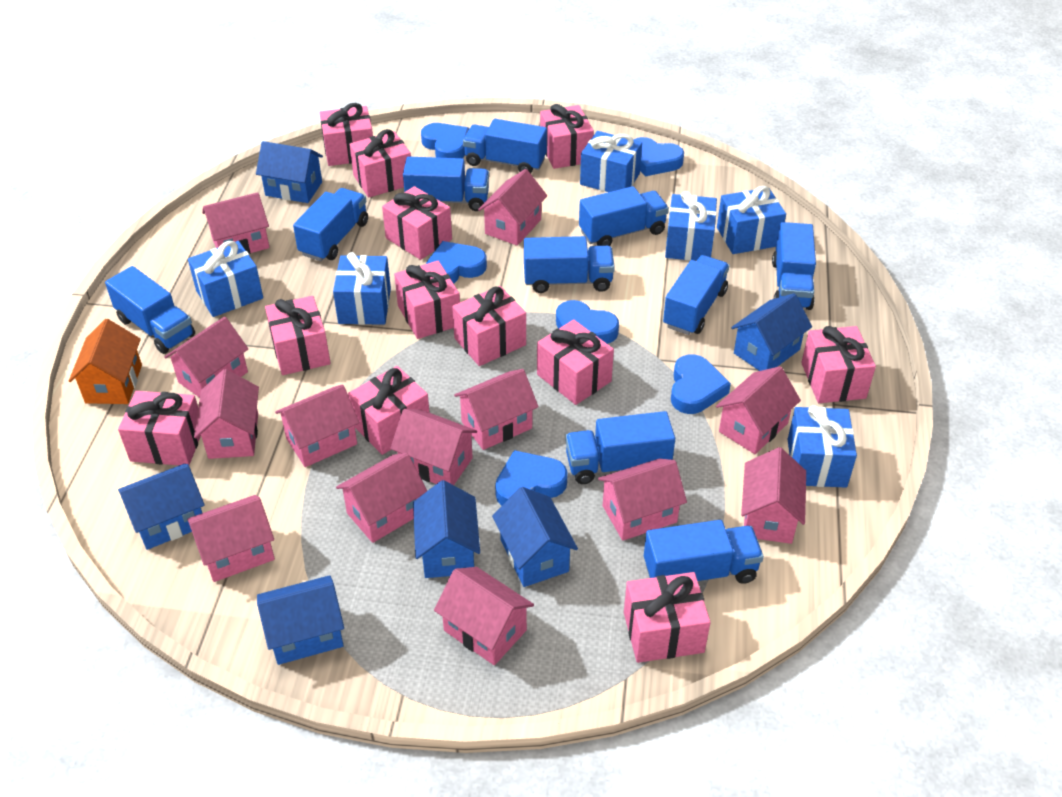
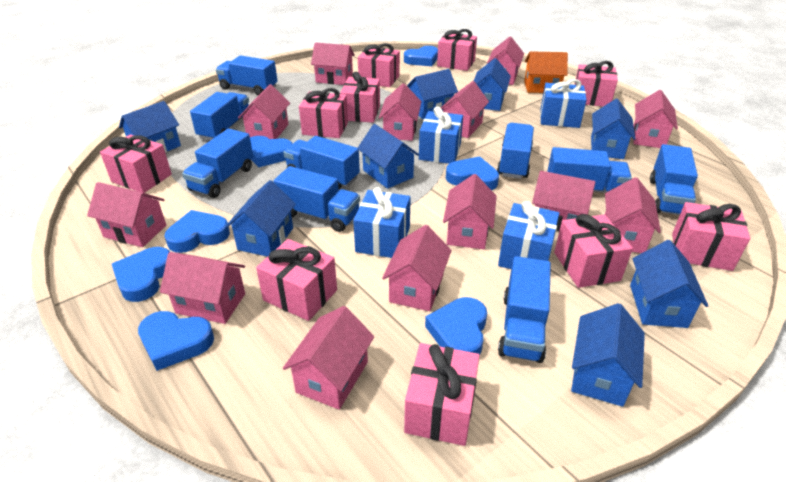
blue gift: 6 -> 4
blue heart: 6 -> 7
blue house: 6 -> 8
blue truck: 10 -> 9
pink gift: 12 -> 10

